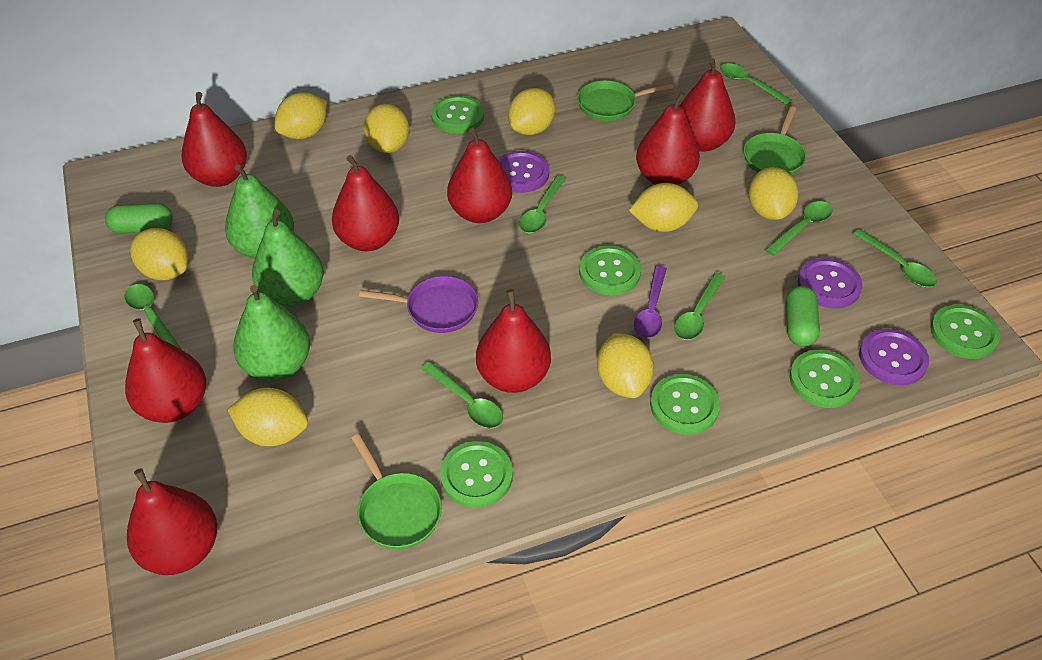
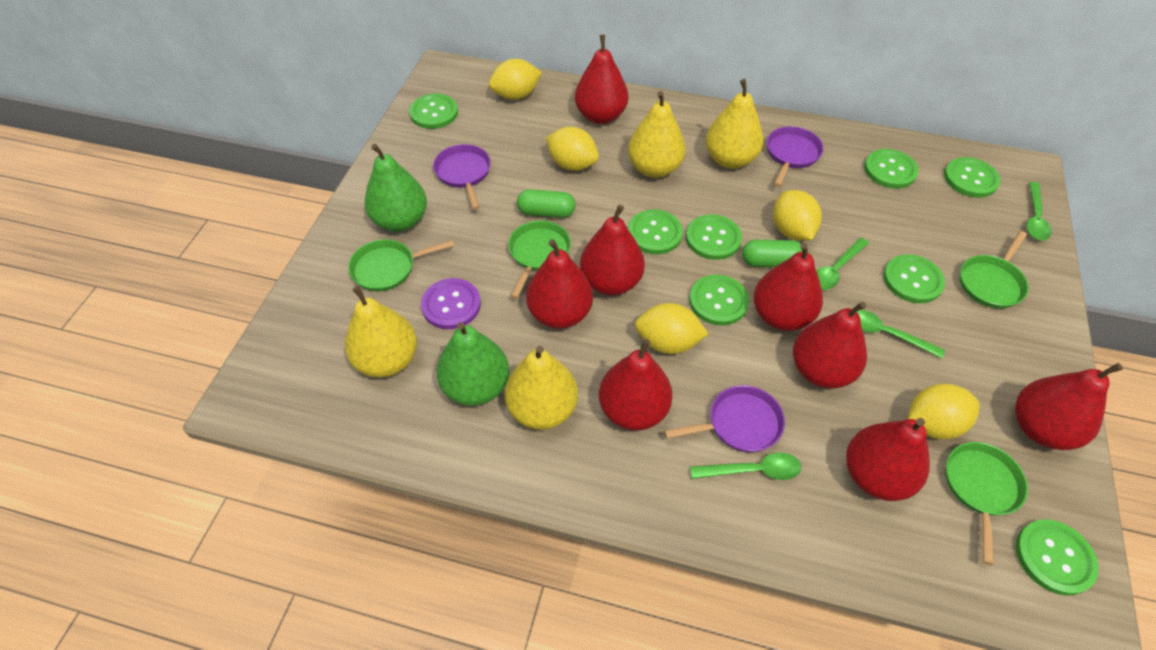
green button: 6 -> 8
green pan: 3 -> 4
green pear: 3 -> 2
green spoon: 7 -> 4
purple button: 3 -> 1
purple pan: 1 -> 3
purple spoon: 1 -> 0
yellow lemon: 8 -> 5
yellow pear: 0 -> 4

